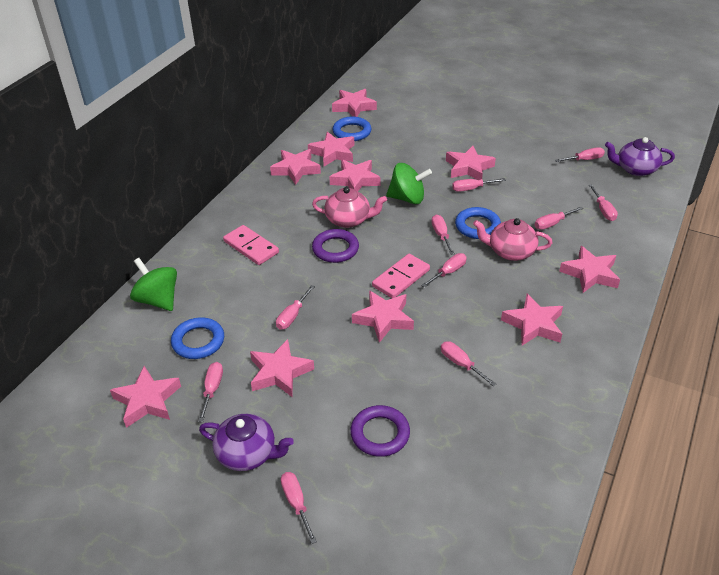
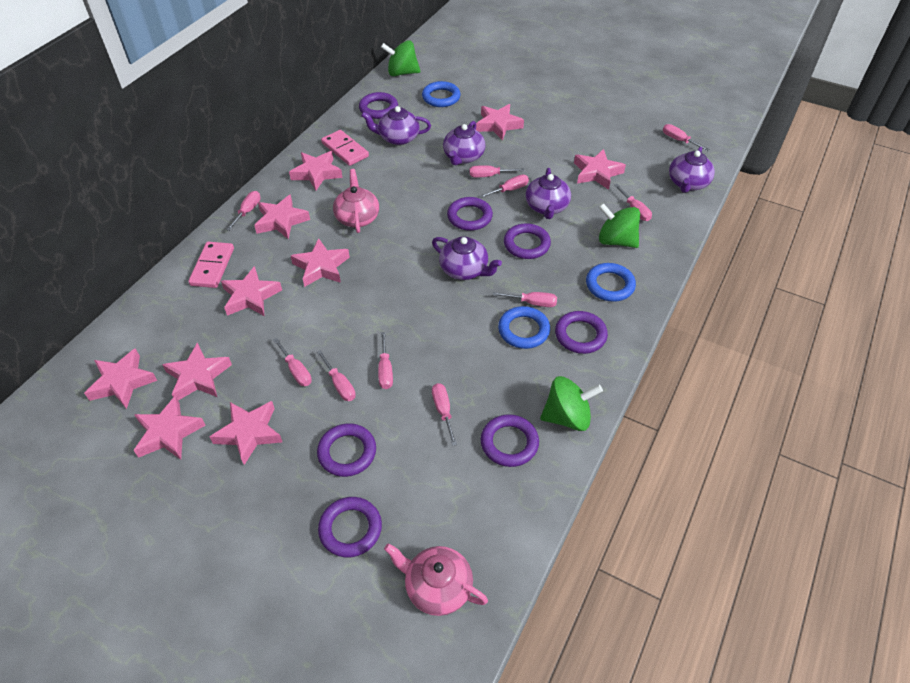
green spinning top: 2 -> 3
purple ring: 2 -> 7
purple teapot: 2 -> 5

